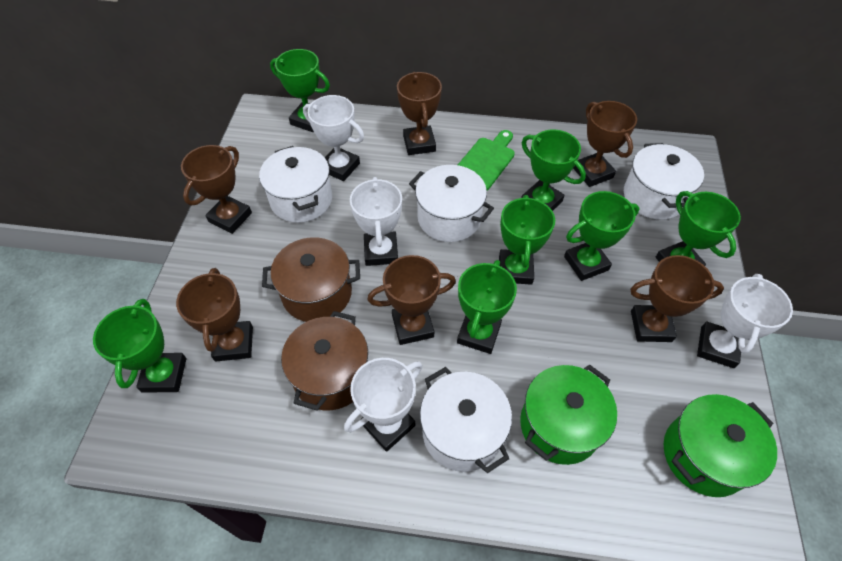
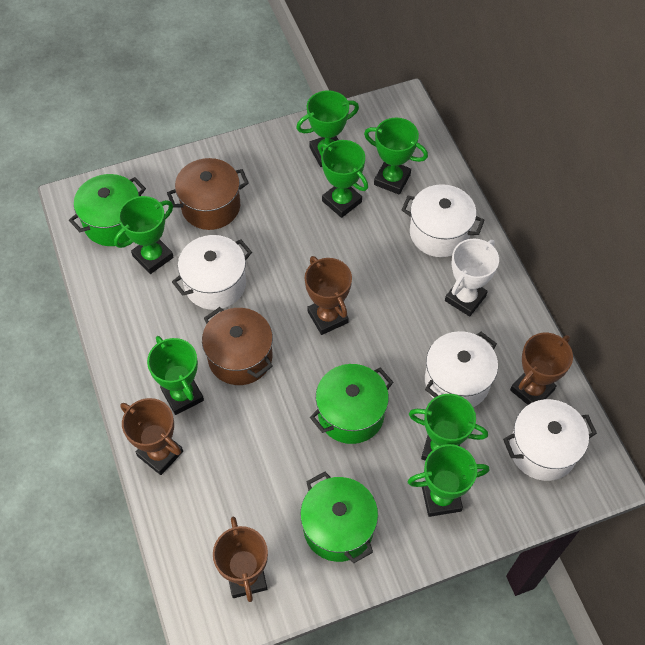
brown trophy: 6 -> 4
green cutting board: 1 -> 0
green pot: 2 -> 3
white trophy: 4 -> 1

